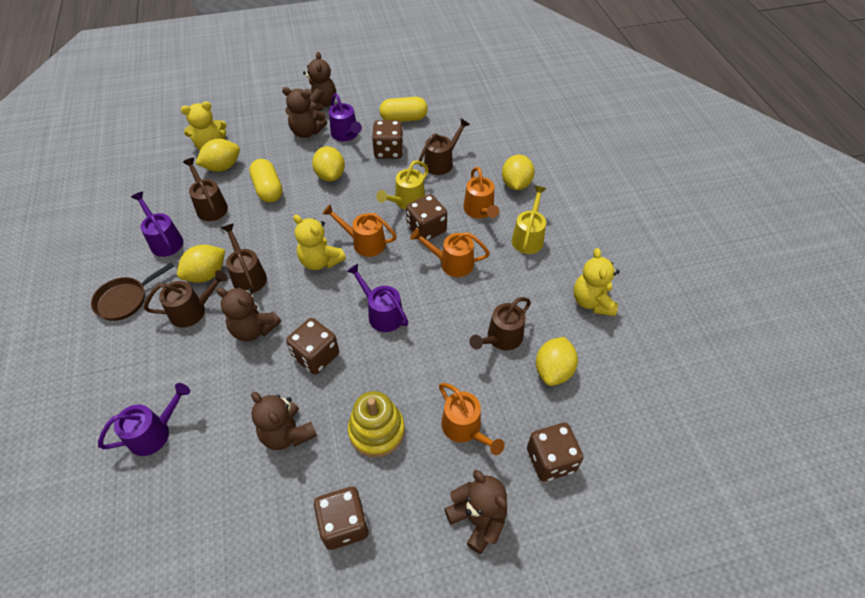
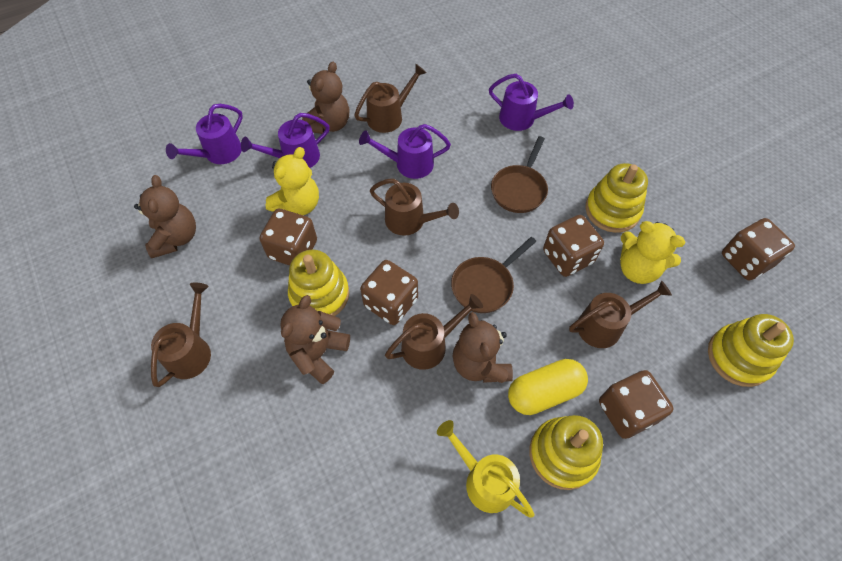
brown pan: 1 -> 2
brown teddy bear: 5 -> 4
orange watering can: 4 -> 0
yellow capsule: 2 -> 1
yellow lemon: 5 -> 0
yellow stacking toy: 1 -> 4
yellow teddy bear: 3 -> 2
yellow watering can: 2 -> 1

